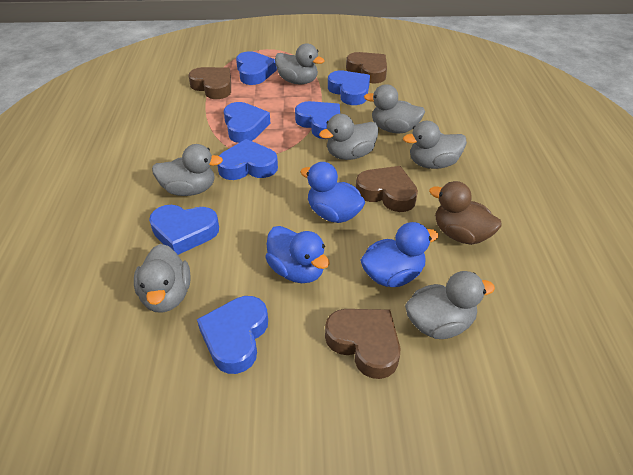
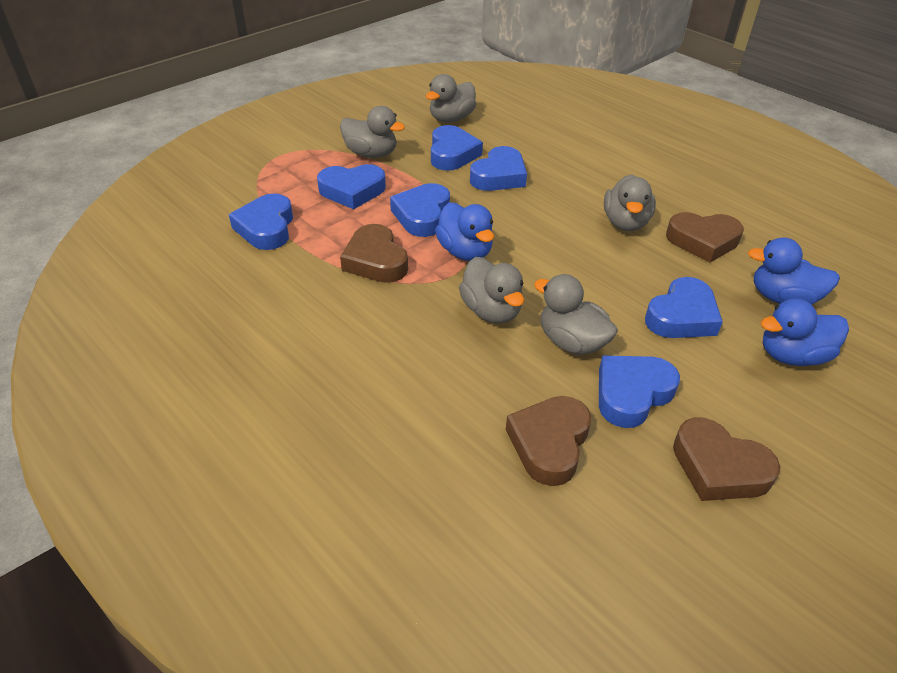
brown duck: 1 -> 0
grey duck: 7 -> 5

